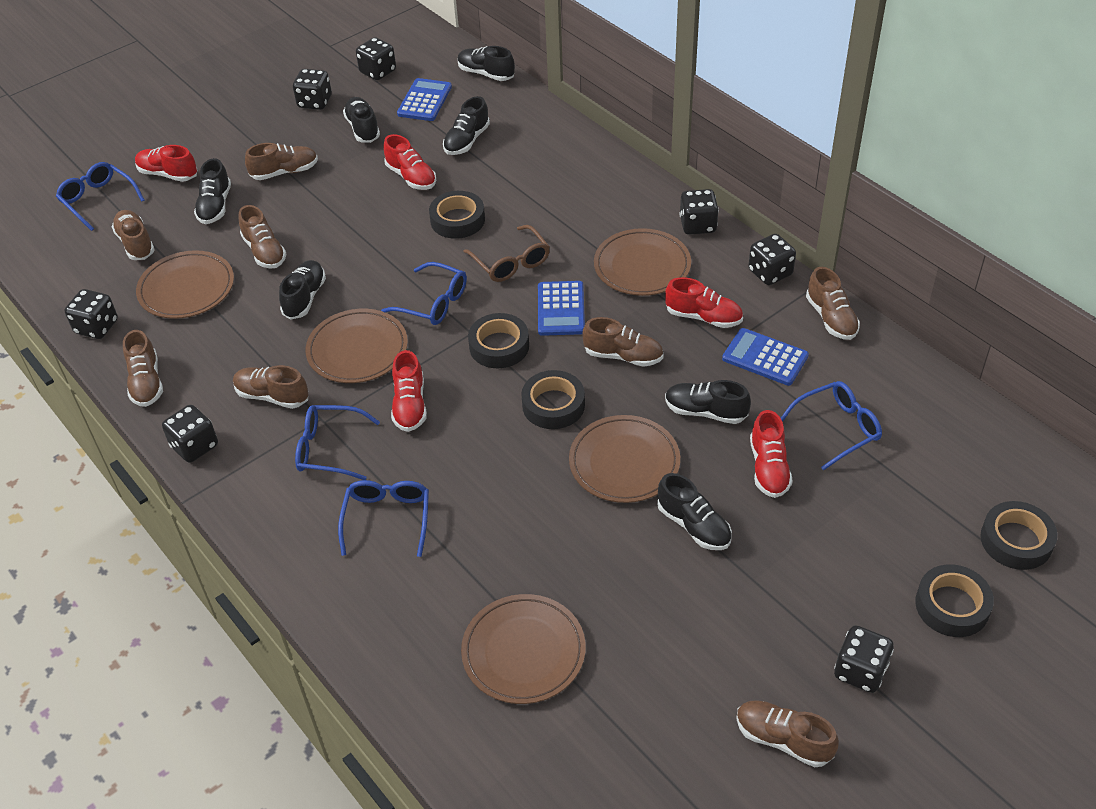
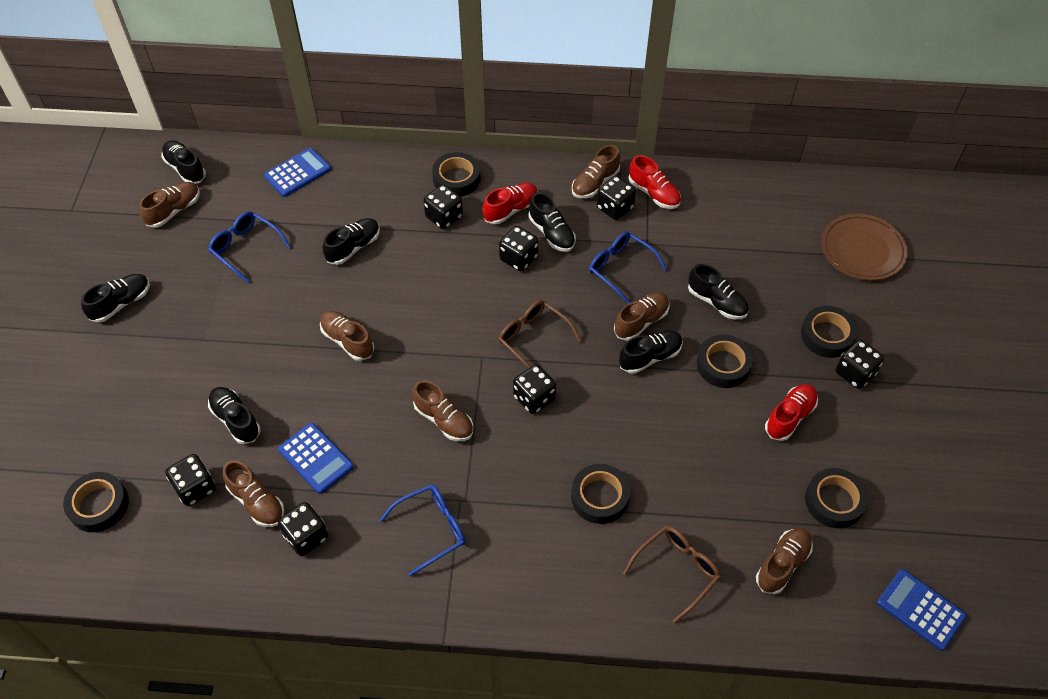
black tape: 5 -> 6
blue glasses: 5 -> 3
brown glasses: 1 -> 2
brown plate: 5 -> 1
brown shoe: 8 -> 7
red shoe: 5 -> 3

